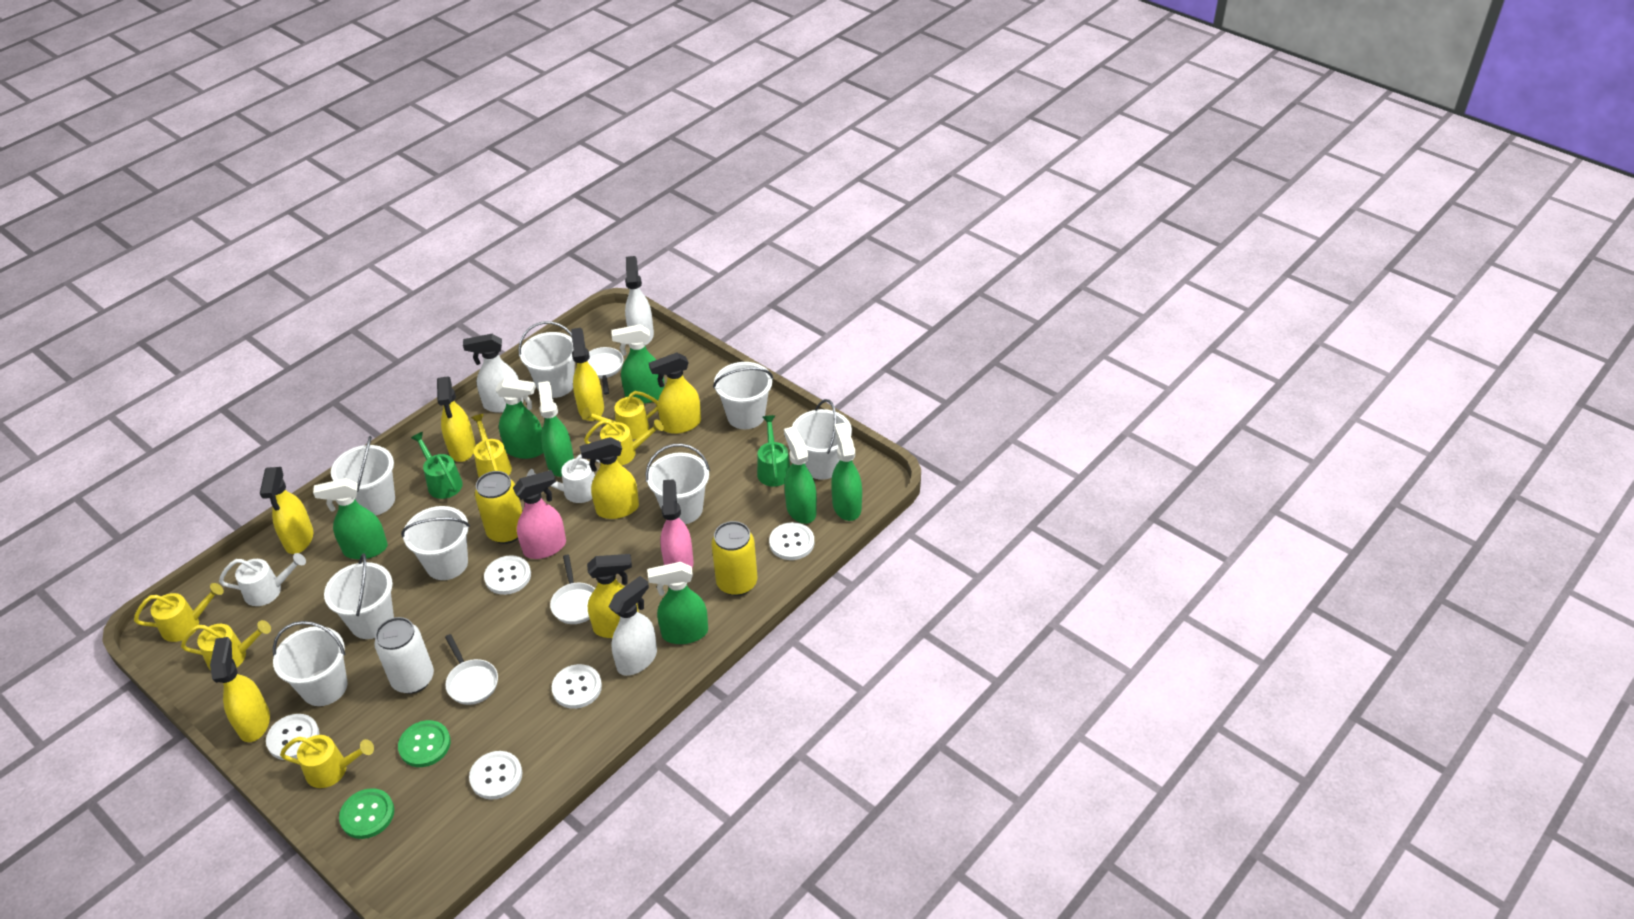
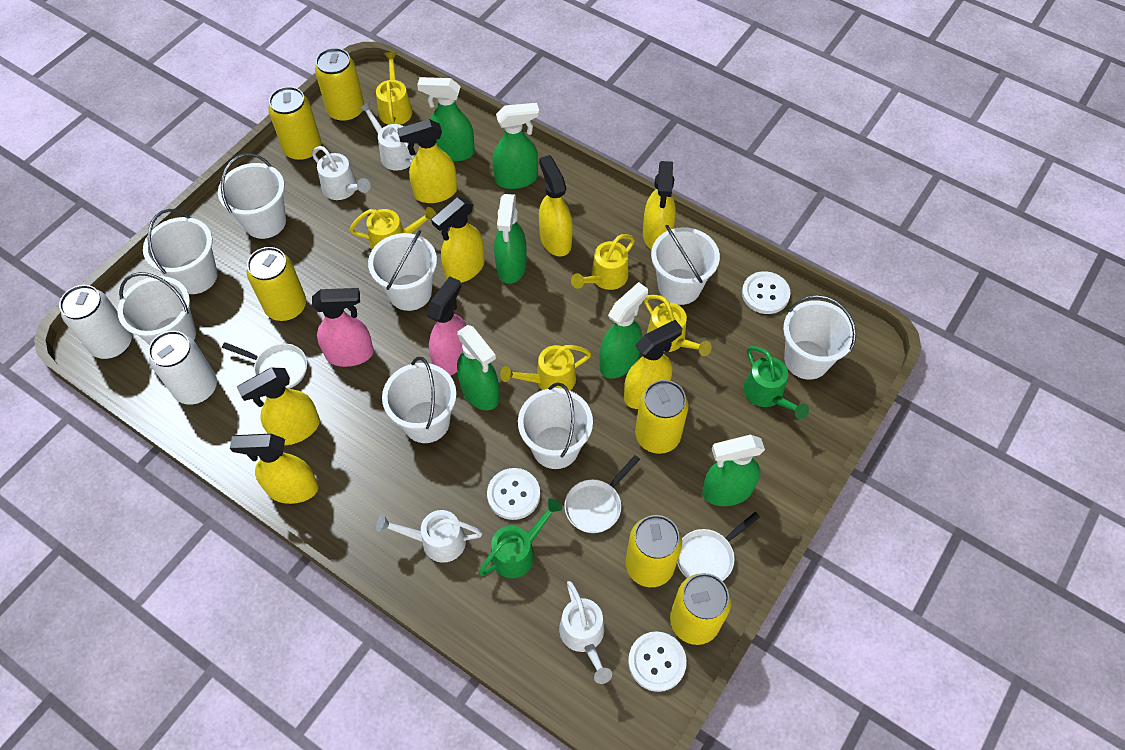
green button: 2 -> 0
green spray bottle: 7 -> 6
white button: 5 -> 3
white can: 1 -> 2
white spray bottle: 3 -> 0
white watering can: 2 -> 4
yellow can: 2 -> 6
yellow watering can: 6 -> 5

